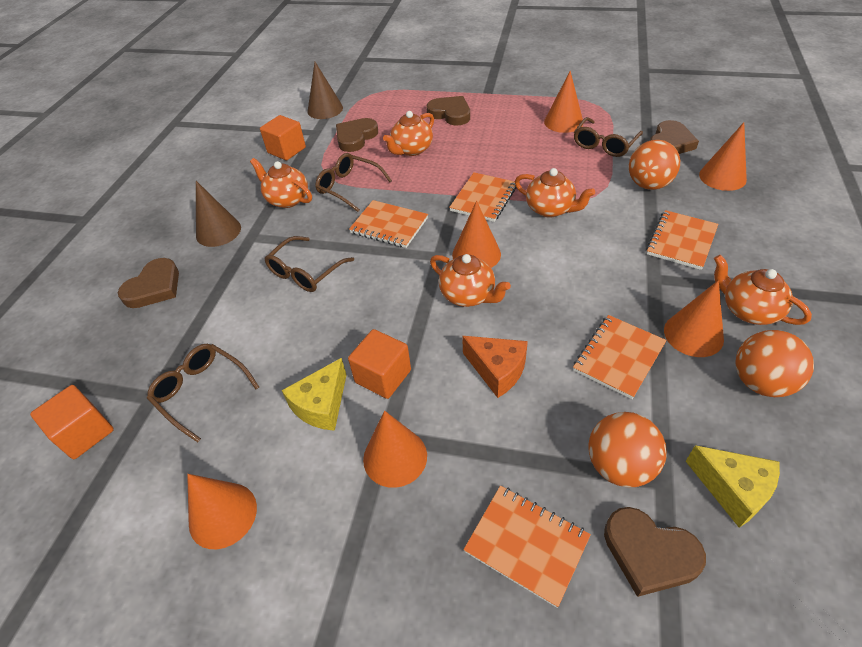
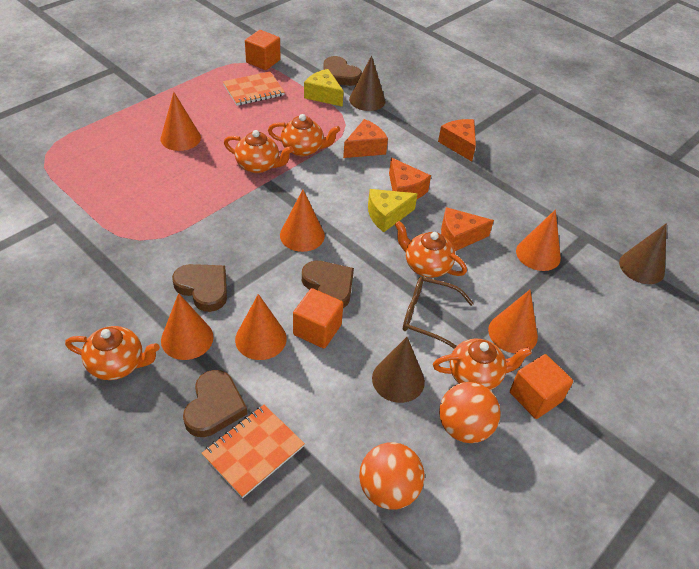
brown cone: 2 -> 3
brown glasses: 4 -> 1
brown heart: 5 -> 4
orange ball: 3 -> 2
orange cheese: 1 -> 4
orange notebook: 5 -> 2

